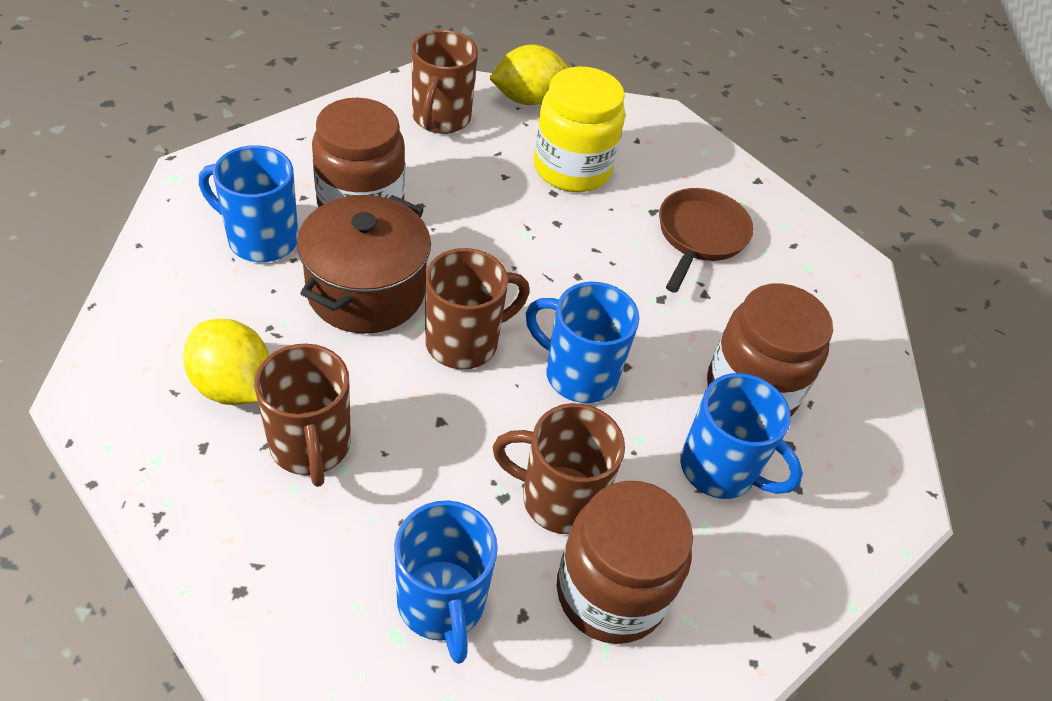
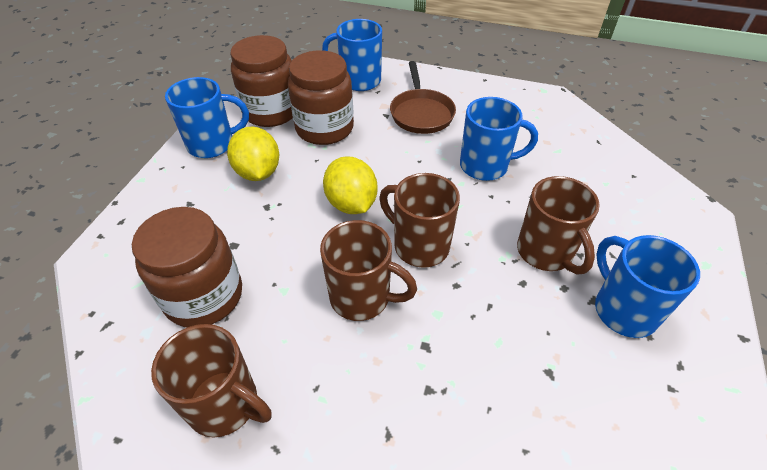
brown pot: 1 -> 0
yellow jar: 1 -> 0

